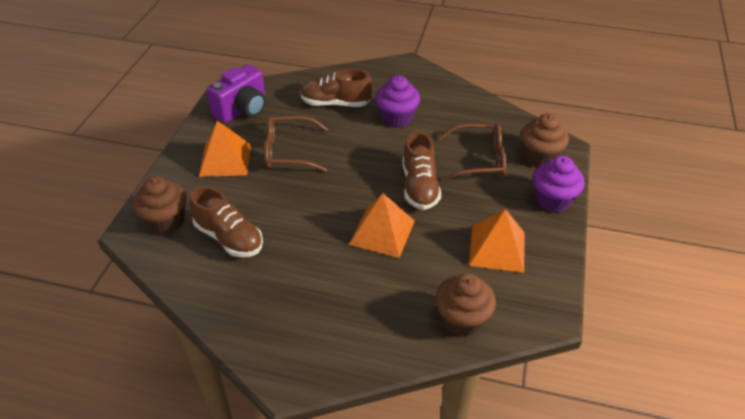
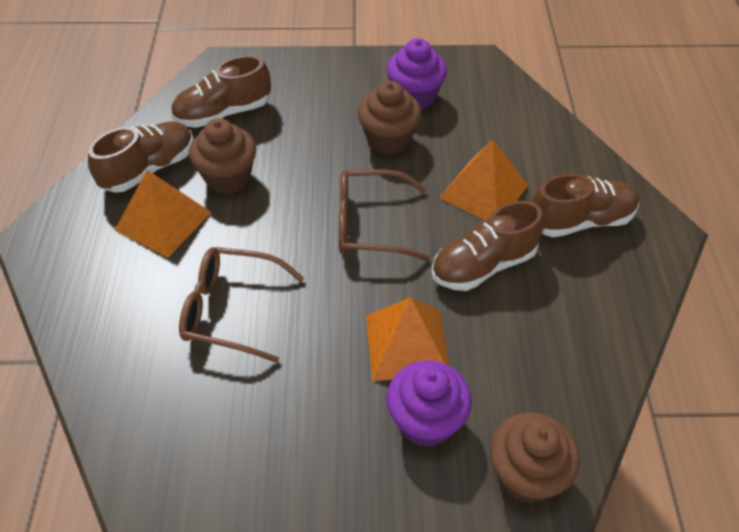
brown shoe: 3 -> 4
purple camera: 1 -> 0

